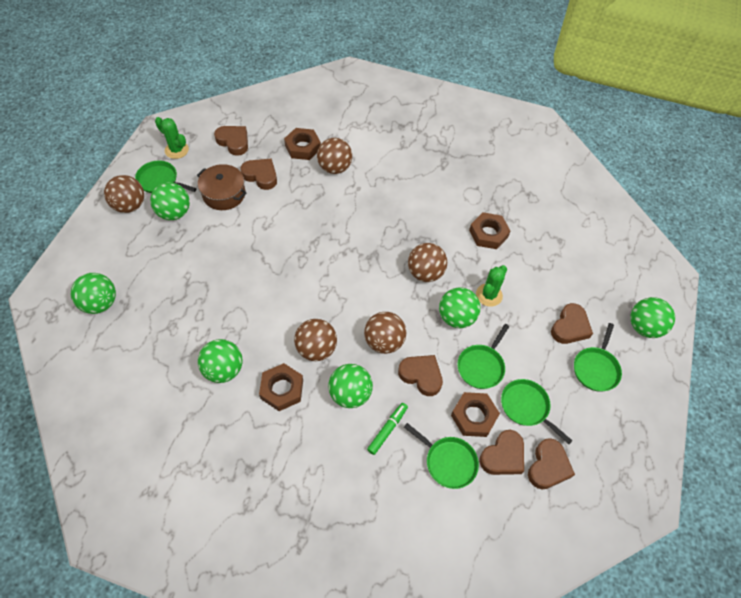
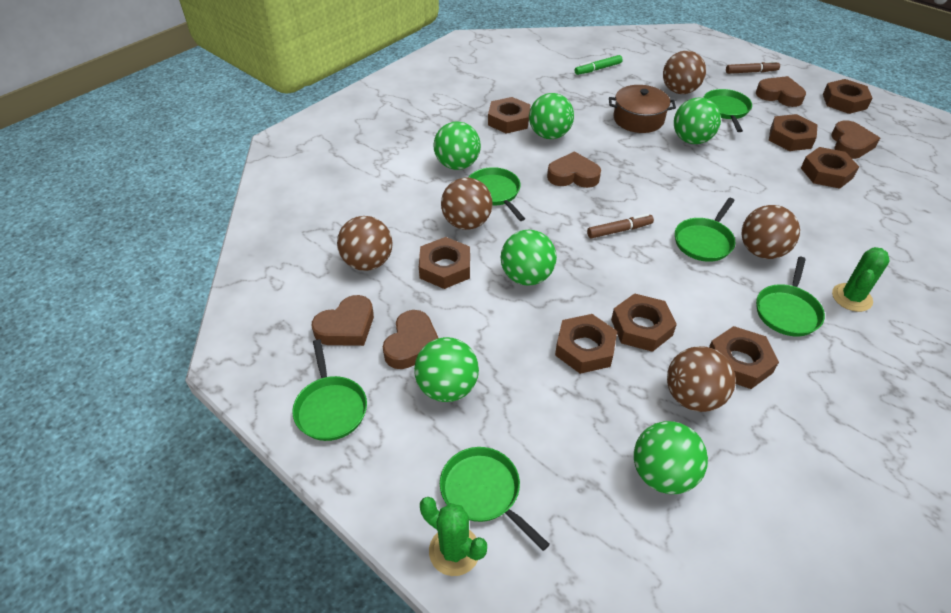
brown heart: 6 -> 5
brown marker: 0 -> 2
brown nut: 4 -> 8
green pan: 5 -> 6

